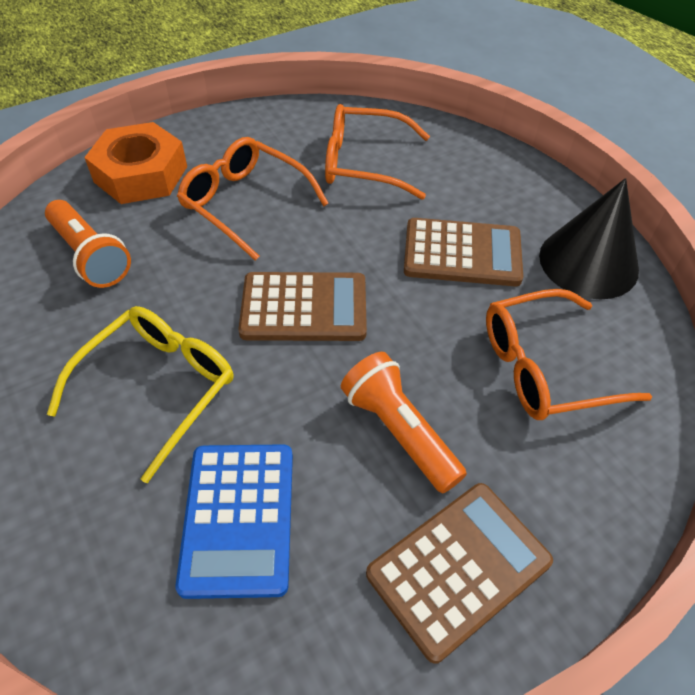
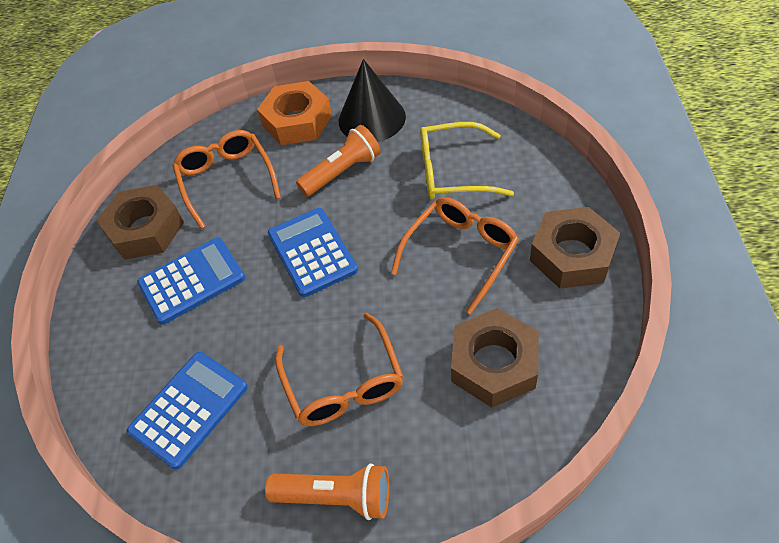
blue calculator: 1 -> 3
brown calculator: 3 -> 0
brown nut: 0 -> 3

